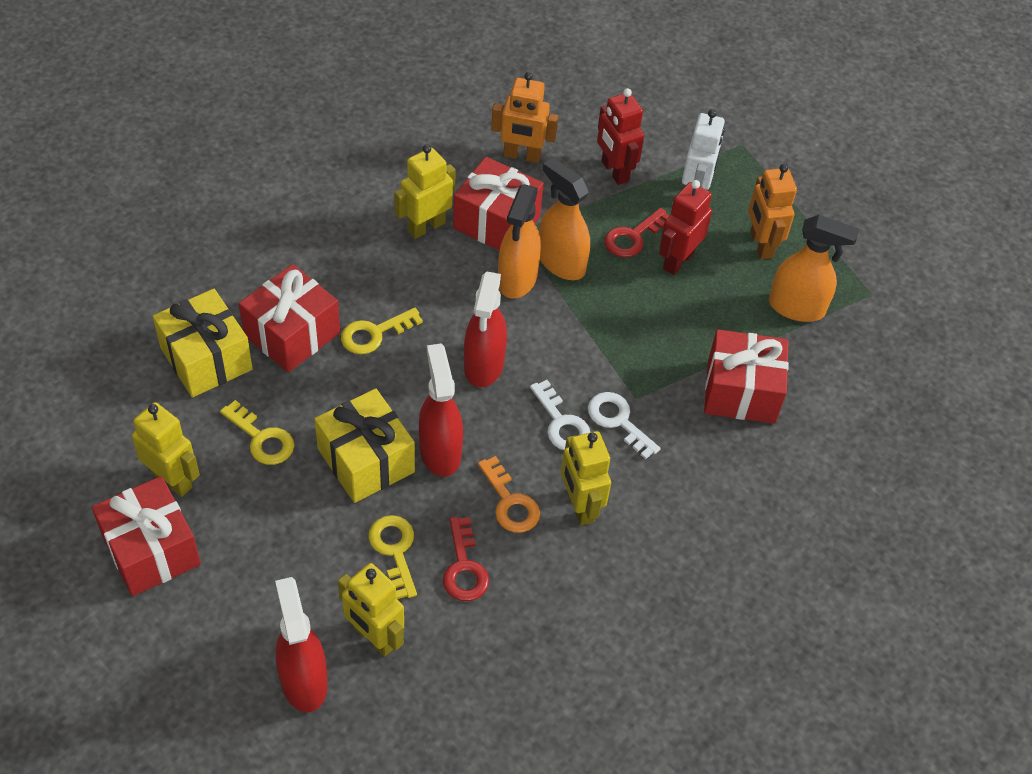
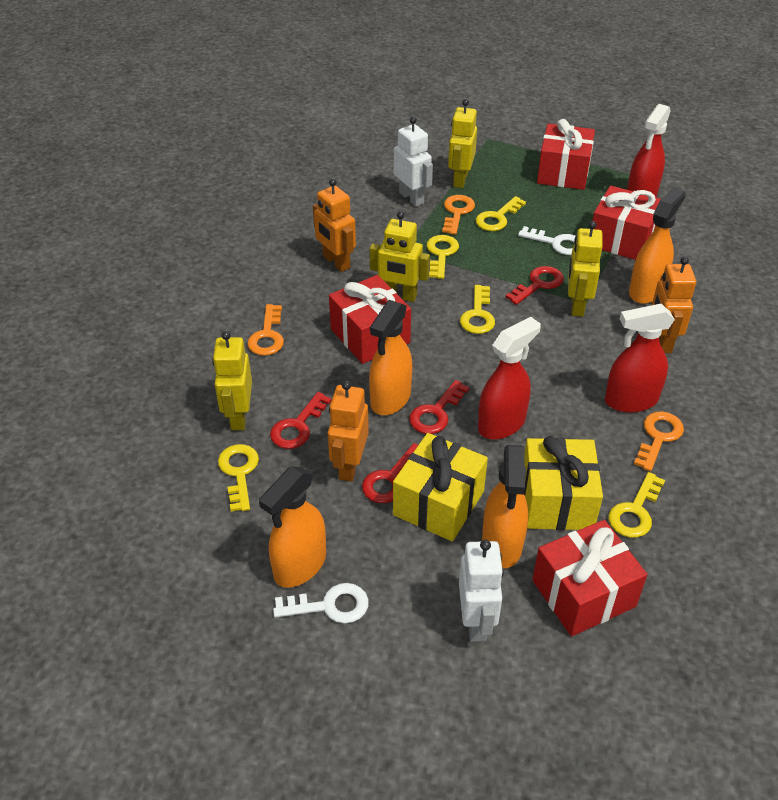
orange key: 1 -> 3
orange robot: 2 -> 3
orange spray bottle: 3 -> 4
red key: 2 -> 4
red robot: 2 -> 0
white robot: 1 -> 2
yellow key: 3 -> 5

